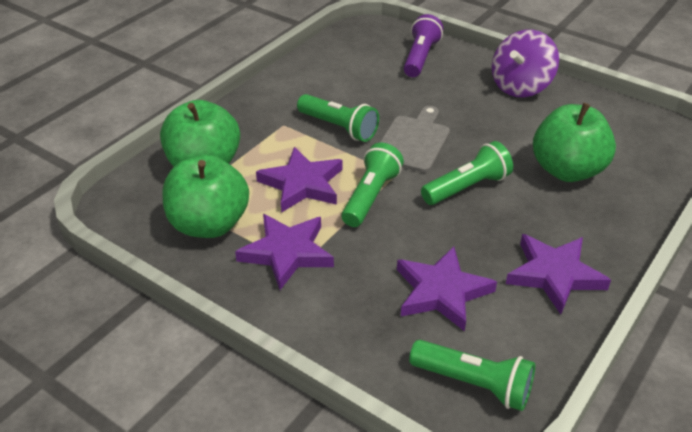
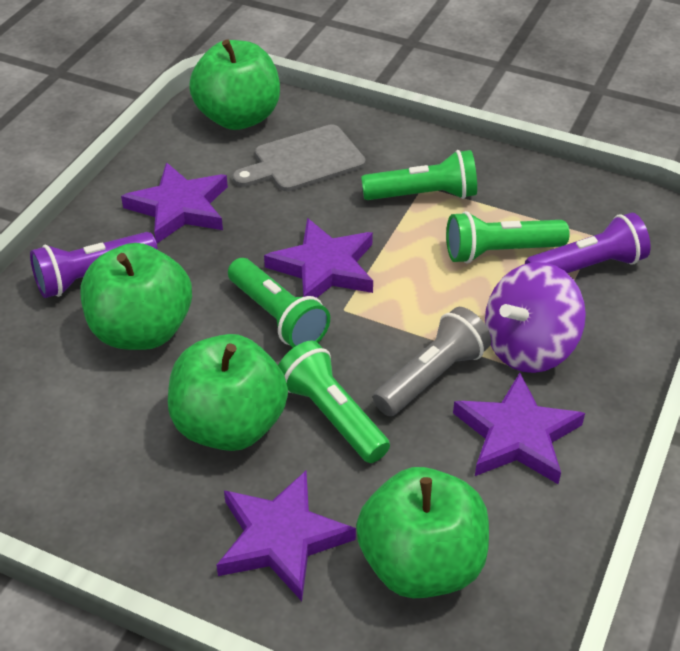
green apple: 3 -> 4
grey flashlight: 0 -> 1
purple flashlight: 1 -> 2

